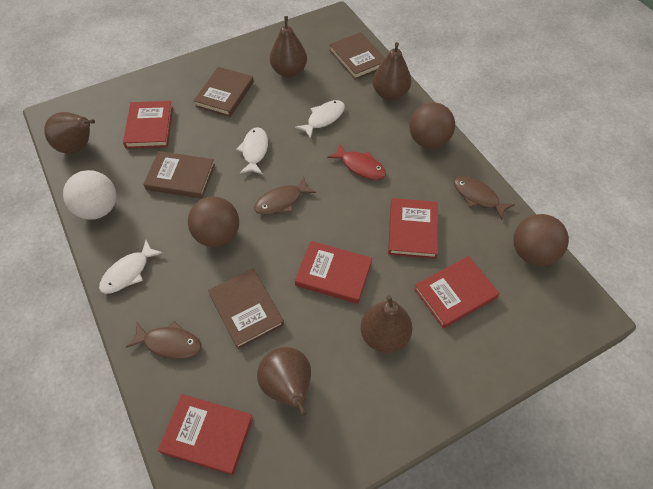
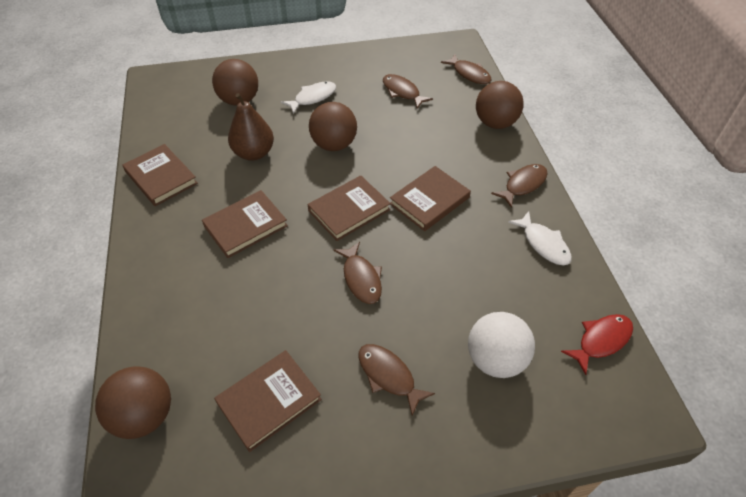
brown ball: 3 -> 4
brown book: 4 -> 5
brown fish: 3 -> 5
brown pear: 5 -> 1
red book: 5 -> 0
white fish: 3 -> 2

